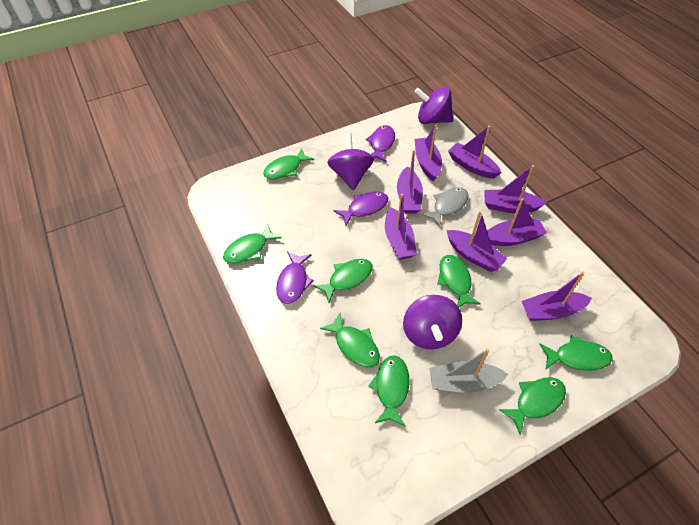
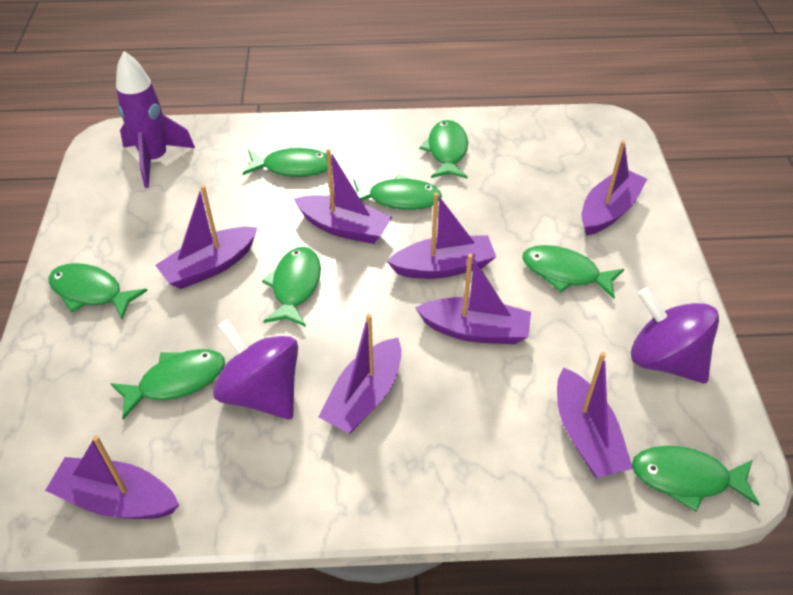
grey boat: 1 -> 0
grey fish: 1 -> 0
purple fish: 3 -> 0
purple rocket: 0 -> 1
purple spinning top: 3 -> 2

